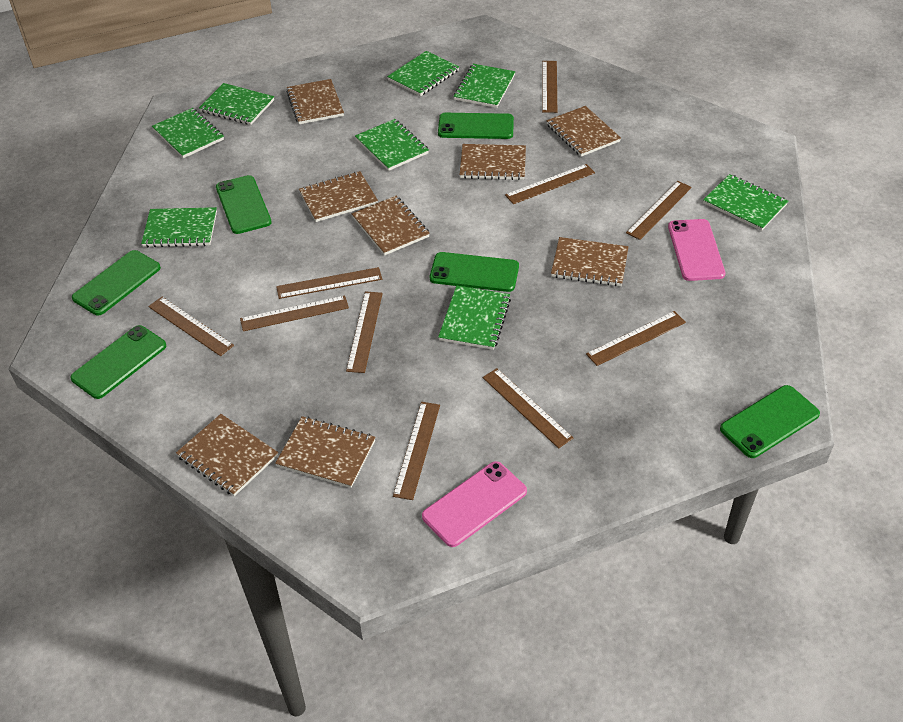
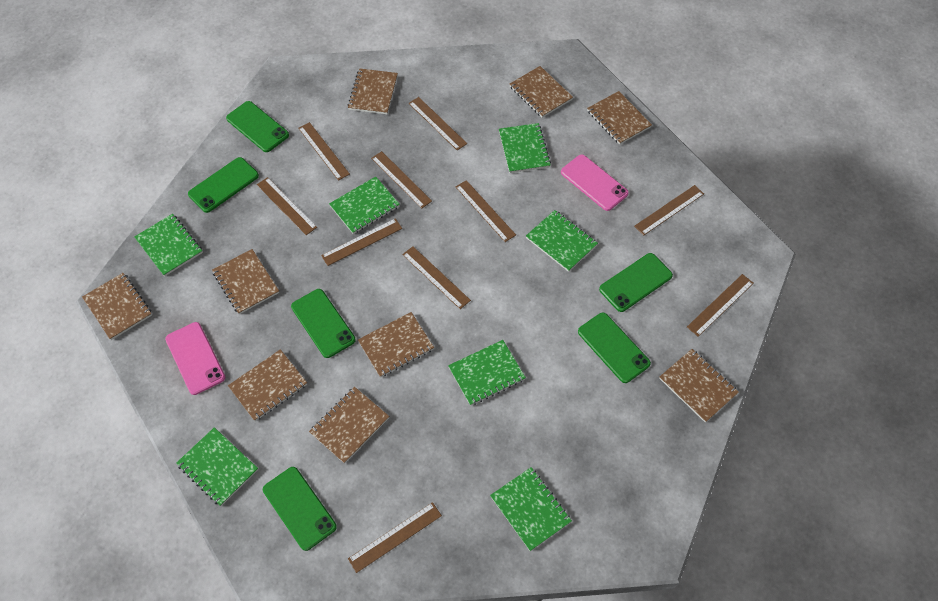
brown notebook: 8 -> 9
green notebook: 8 -> 7

